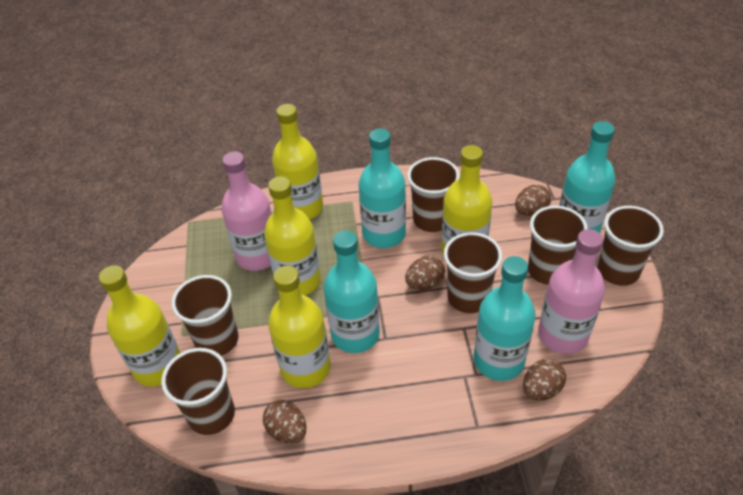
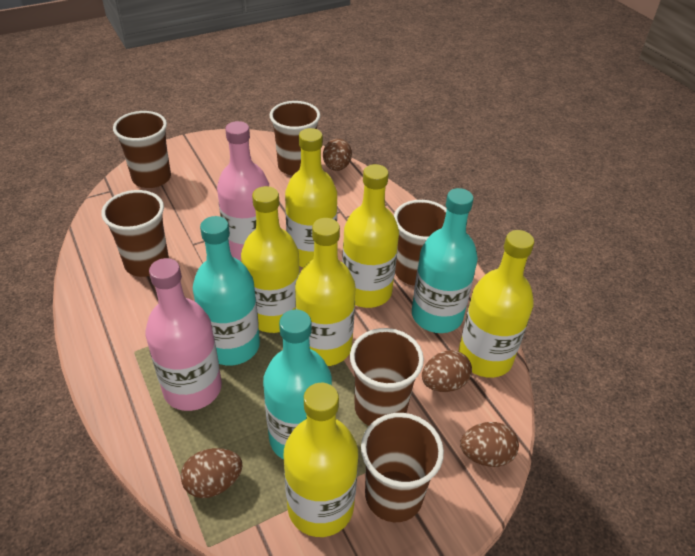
turquoise bottle: 4 -> 3
yellow bottle: 5 -> 6

